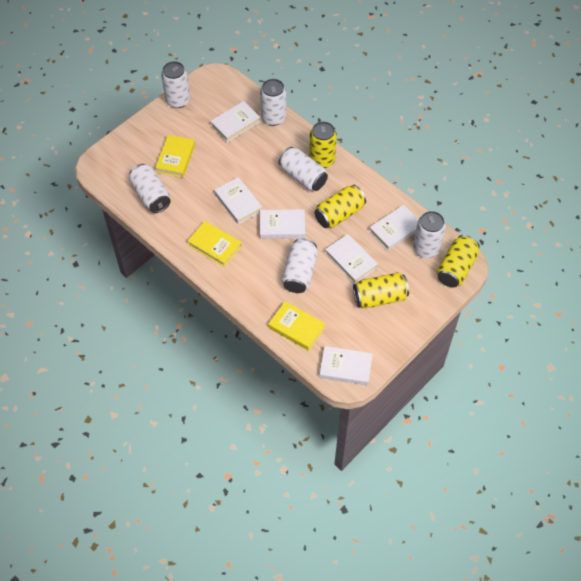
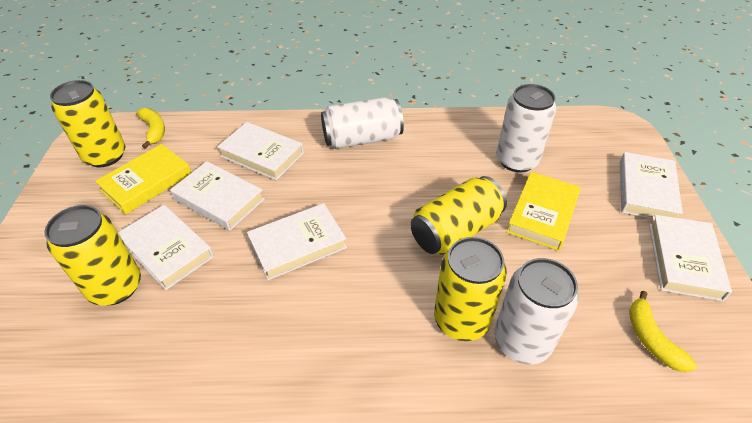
white can: 6 -> 3
yellow banana: 0 -> 2
yellow book: 3 -> 2

